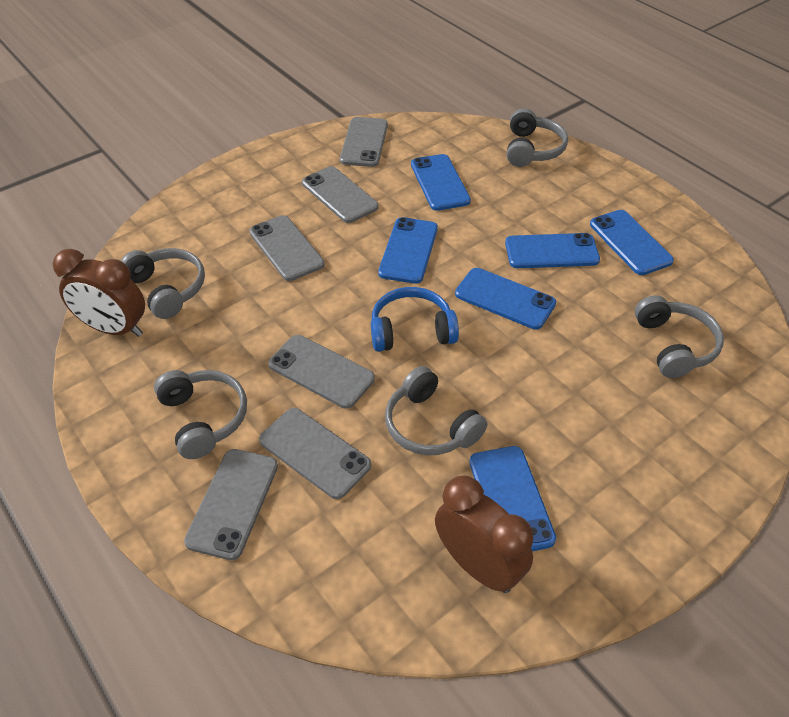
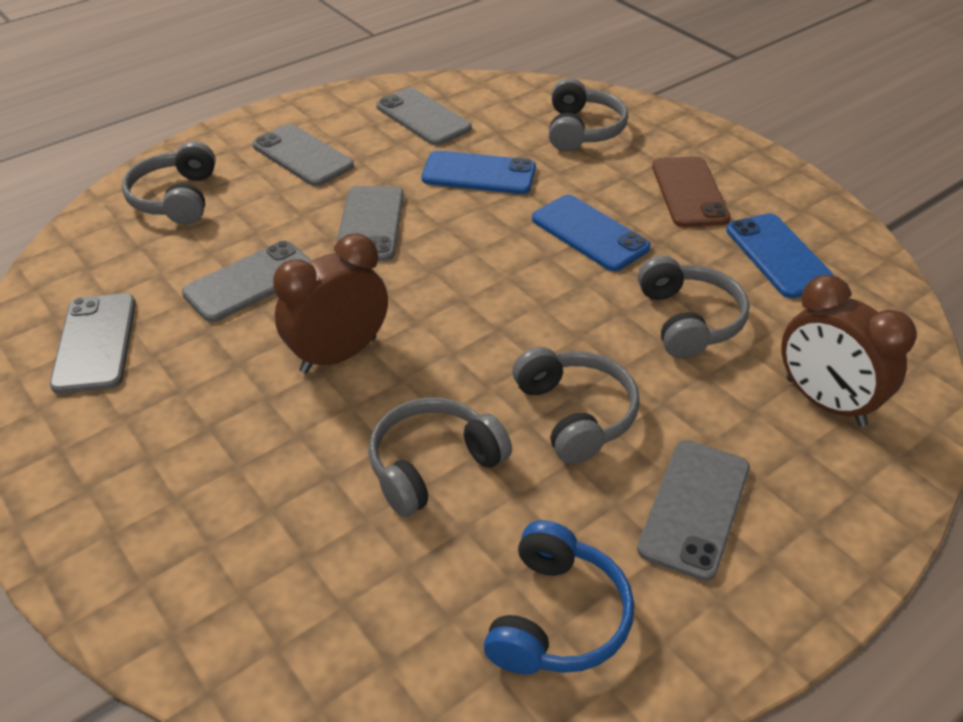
blue phone: 6 -> 3
brown phone: 0 -> 1

